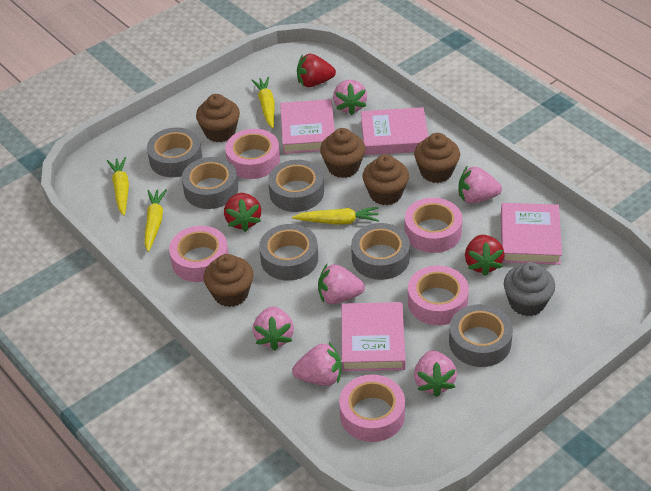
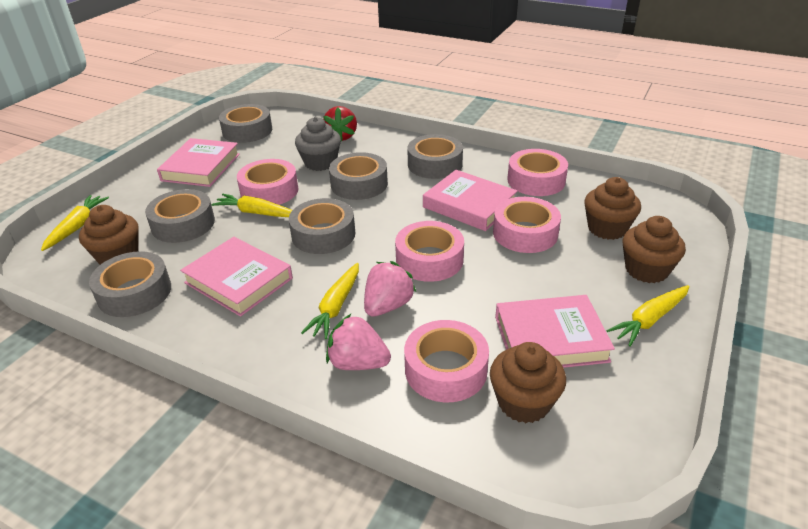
brown cupcake: 5 -> 4
pink strawberry: 6 -> 2
red strawberry: 3 -> 1

